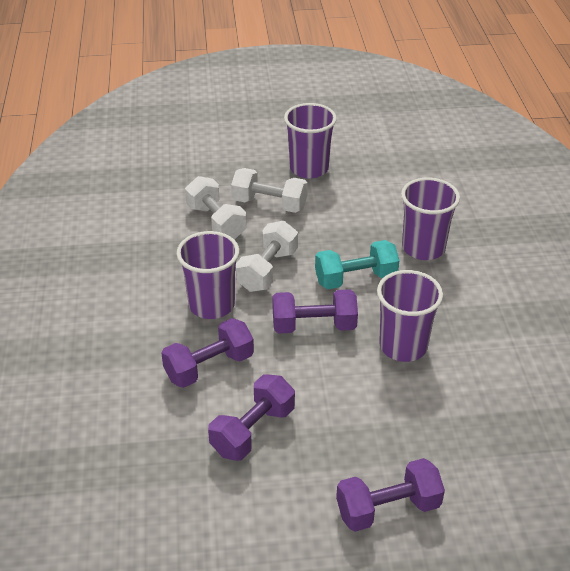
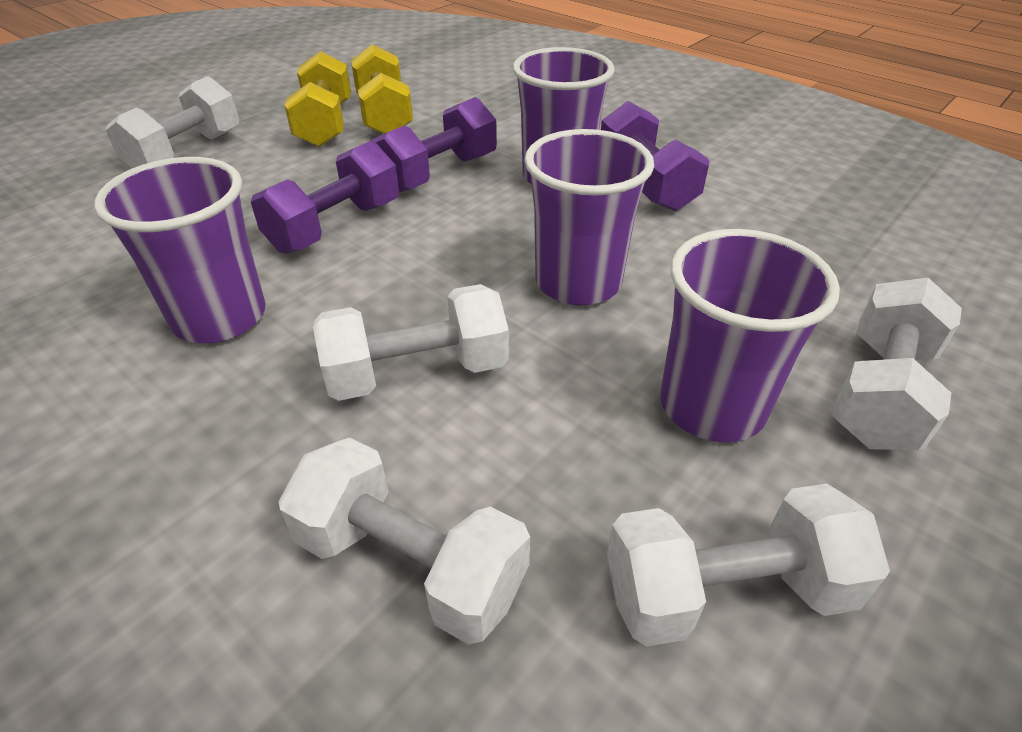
purple dumbbell: 4 -> 3
turquoise dumbbell: 1 -> 0
white dumbbell: 3 -> 5
yellow dumbbell: 0 -> 2

